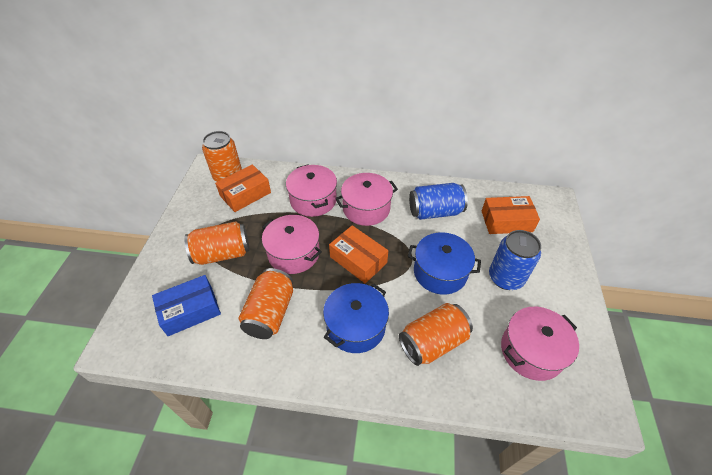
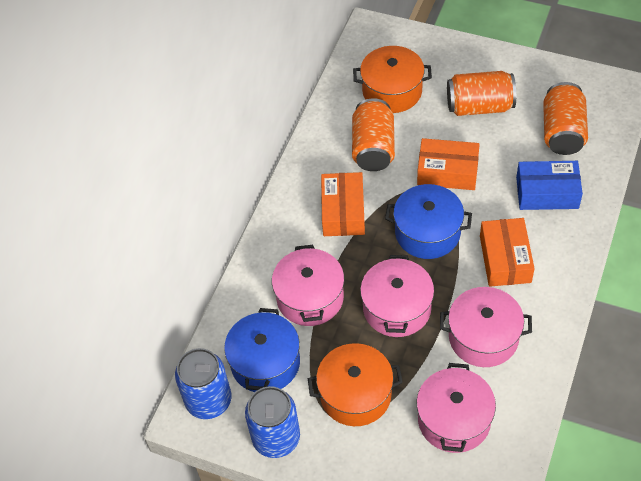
orange can: 4 -> 3
orange pot: 0 -> 2

